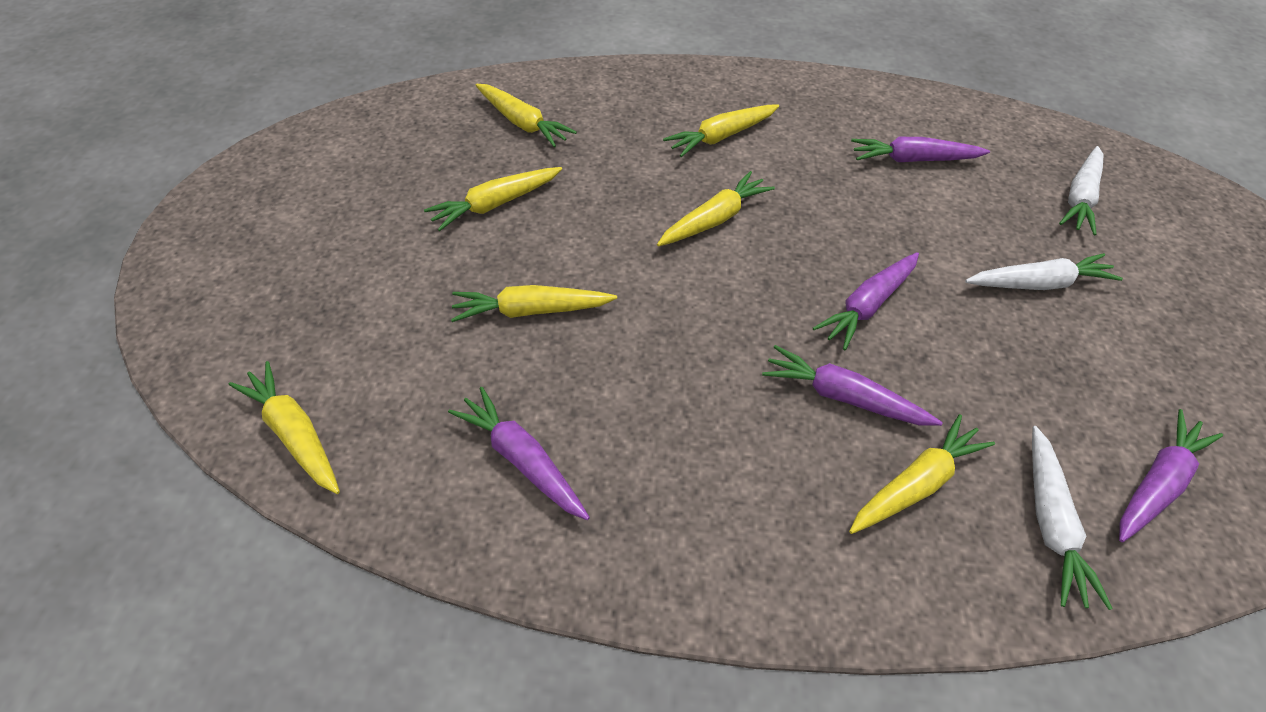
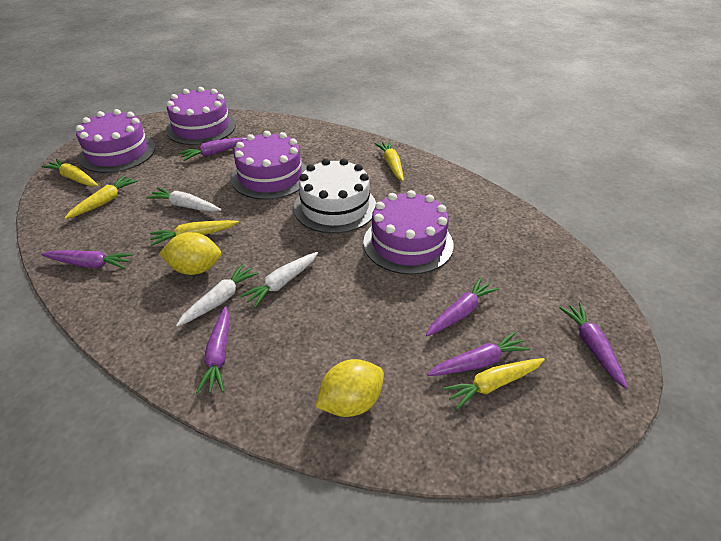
purple cake: 0 -> 4
purple carrot: 5 -> 6
white cake: 0 -> 1
yellow carrot: 7 -> 5
yellow lemon: 0 -> 2

